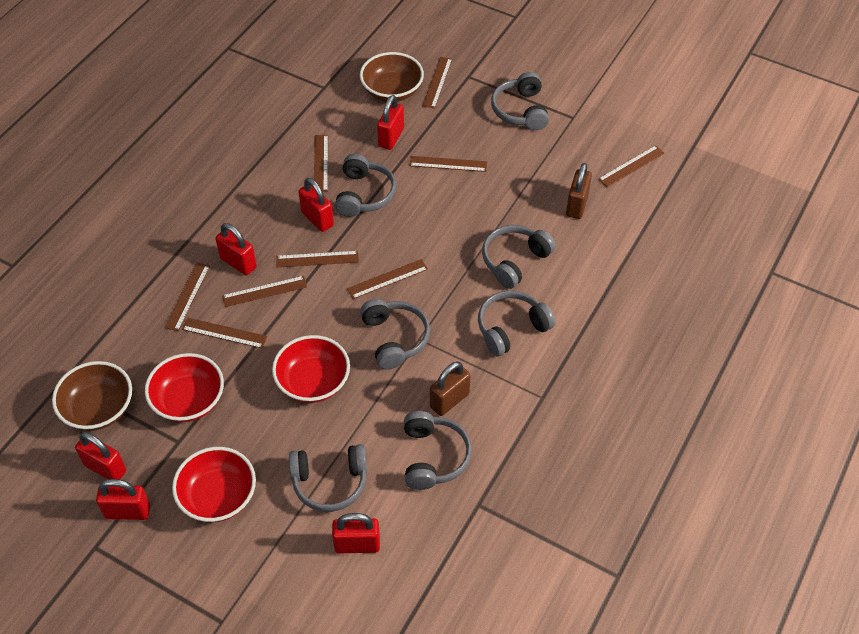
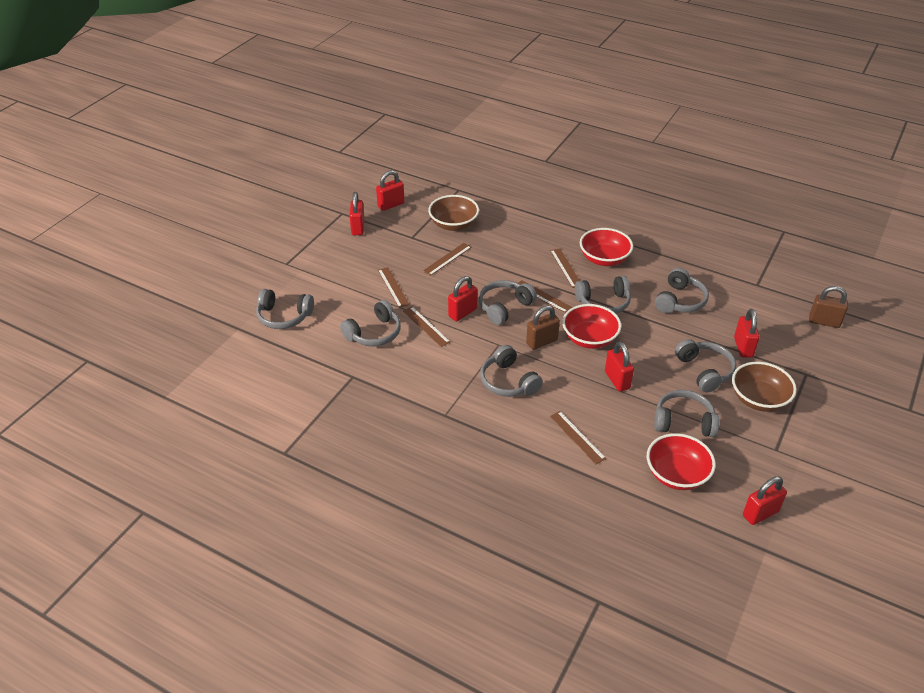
brown ruler: 9 -> 6
grey headphones: 7 -> 8

